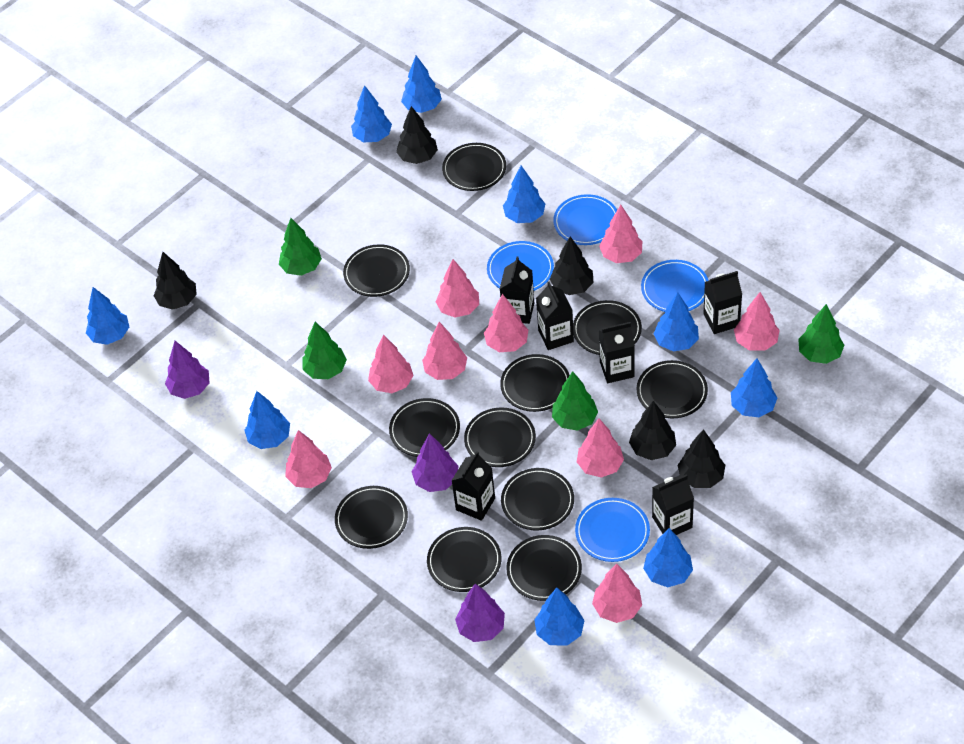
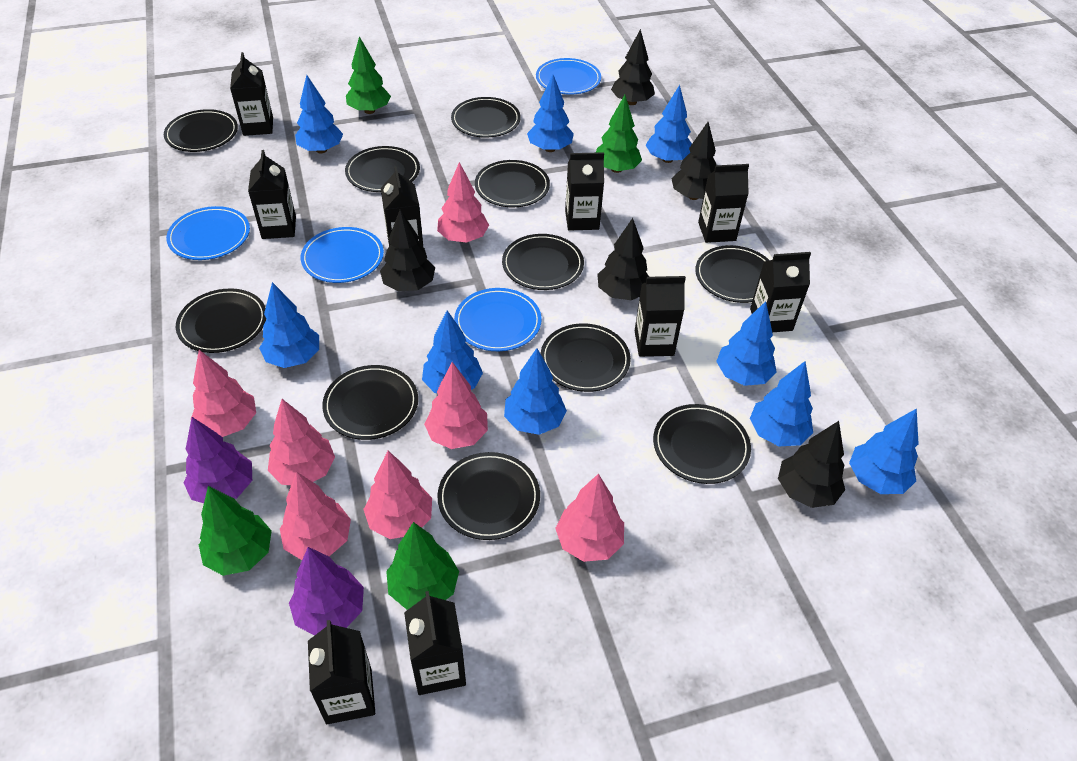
black carton: 6 -> 9
pink tree: 9 -> 7
purple tree: 3 -> 2

